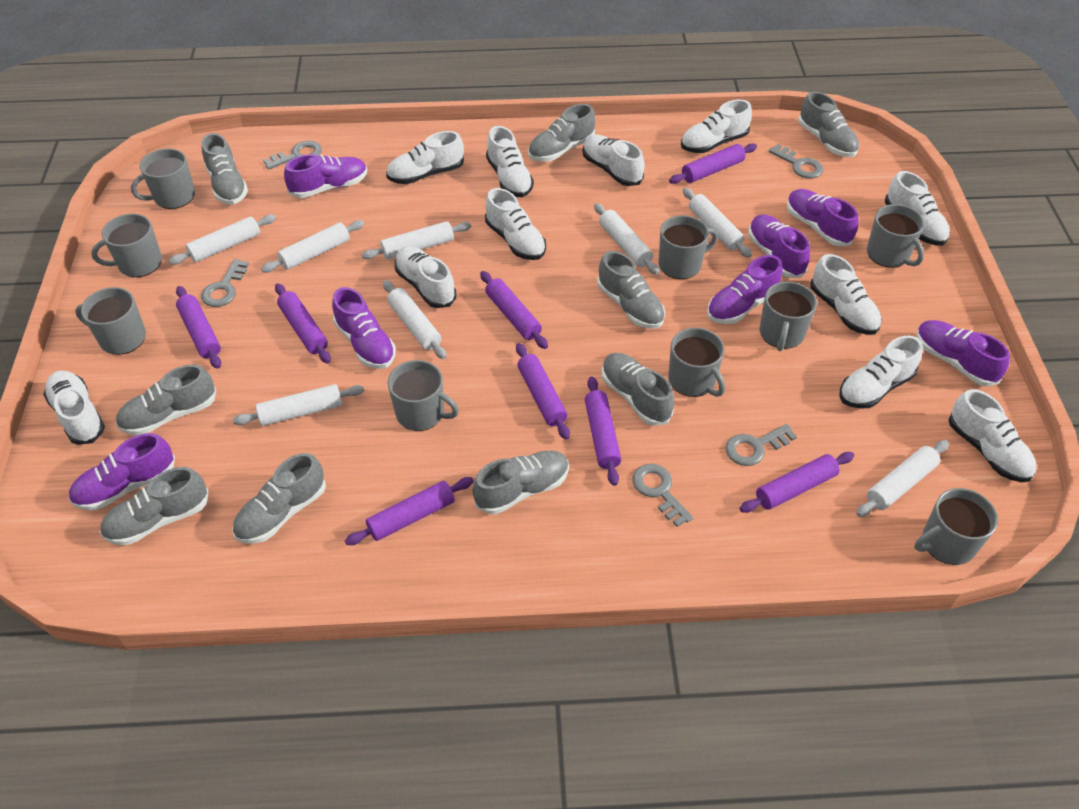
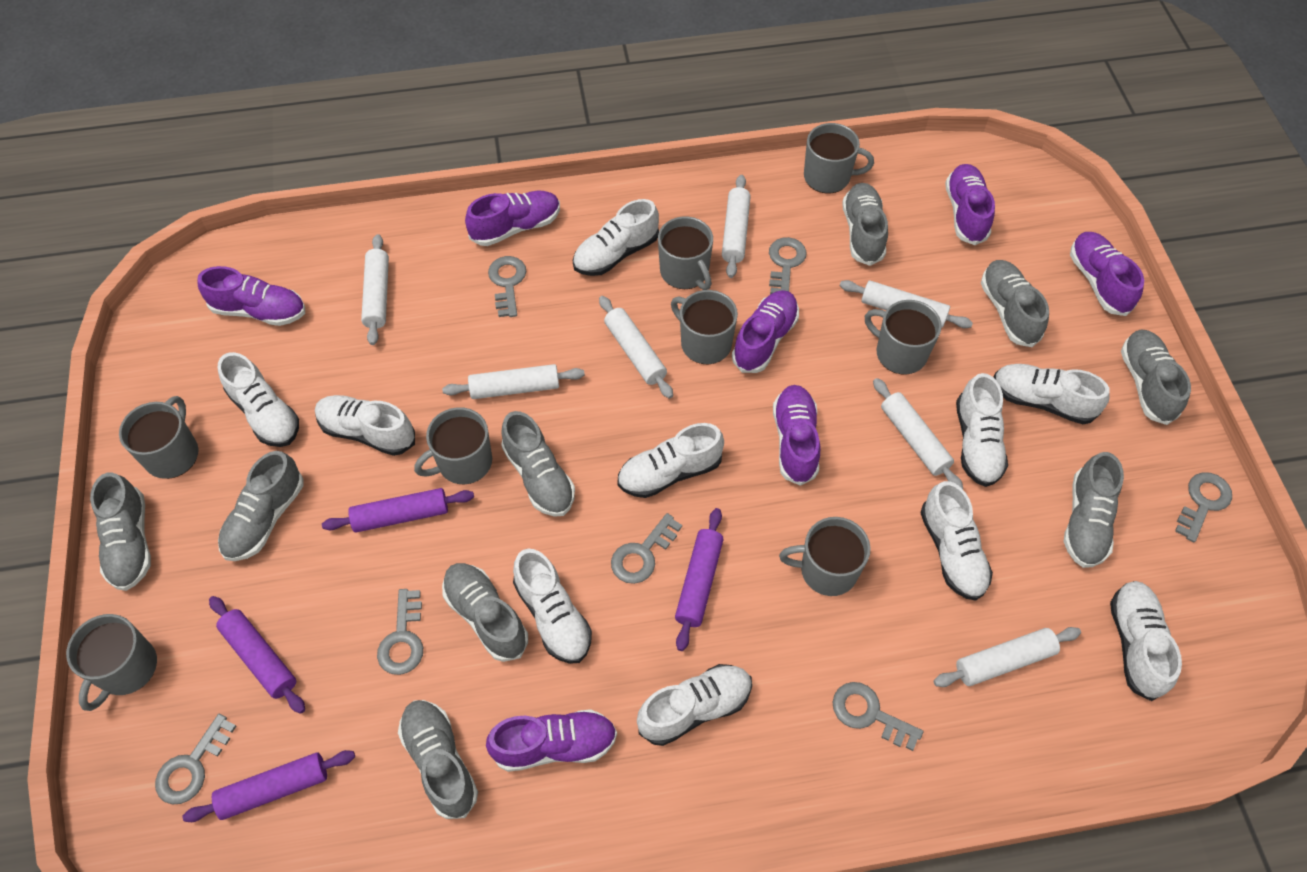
grey key: 5 -> 7
grey mug: 9 -> 8
purple rolling pin: 8 -> 4
white rolling pin: 8 -> 7
white shoe: 11 -> 10

